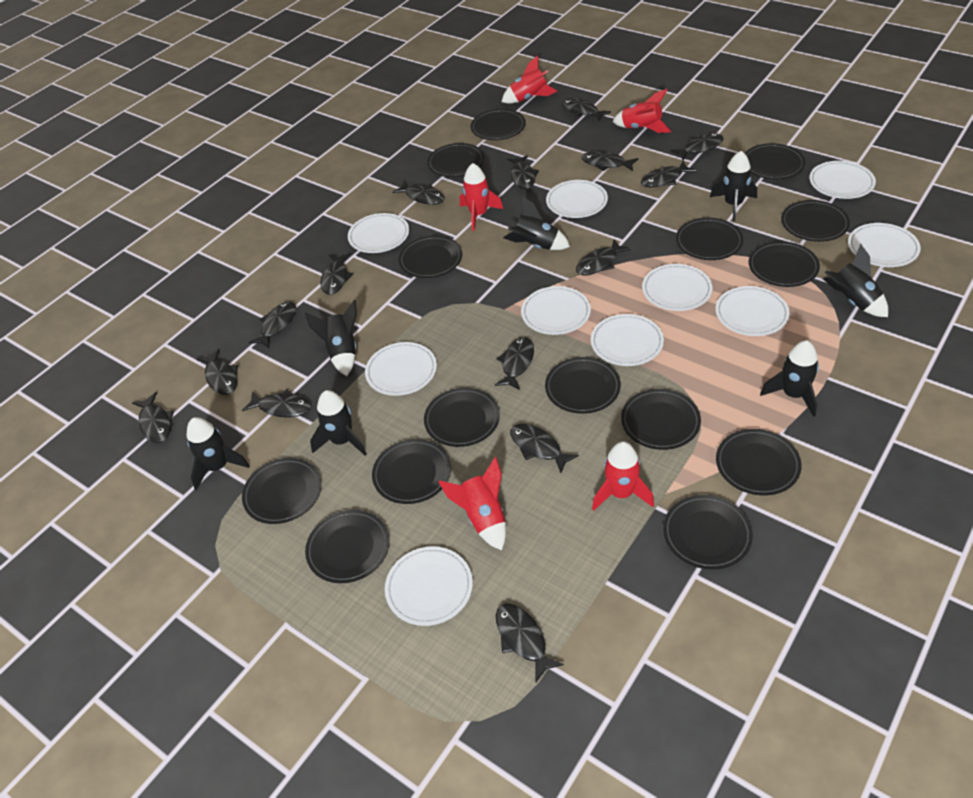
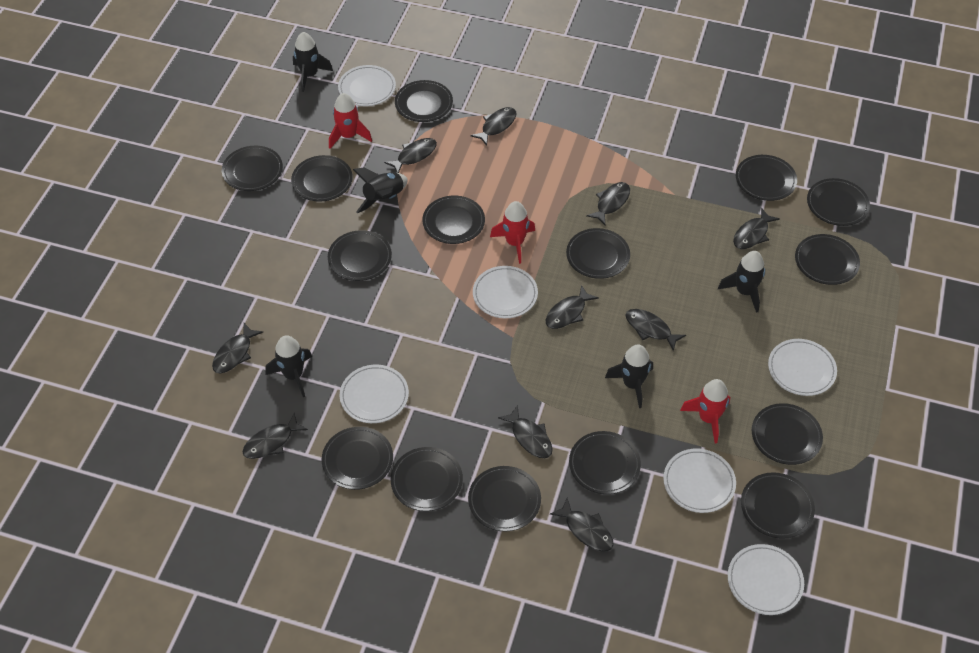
black fish: 15 -> 10
black rocket: 7 -> 5
red rocket: 5 -> 3
white plate: 10 -> 6

